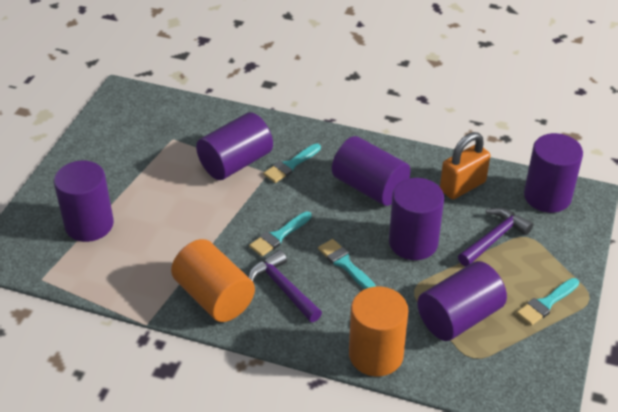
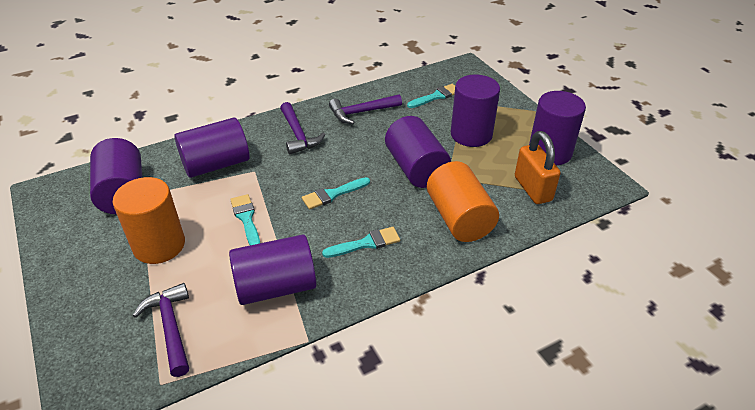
purple hammer: 2 -> 3

